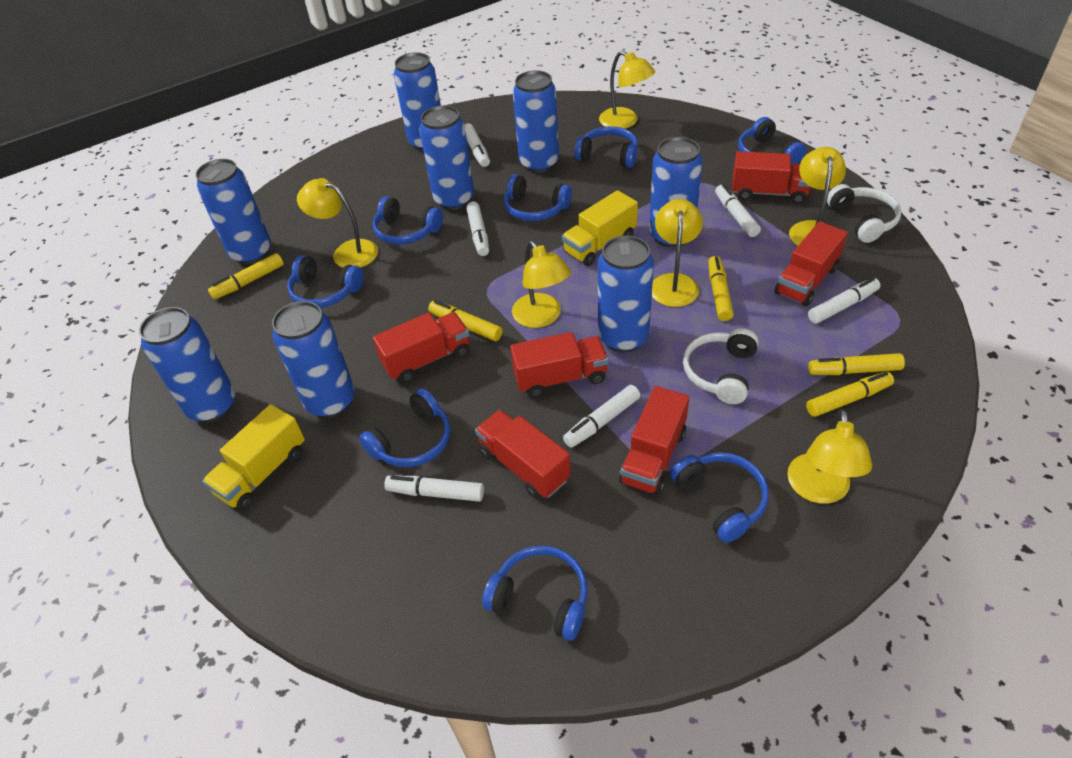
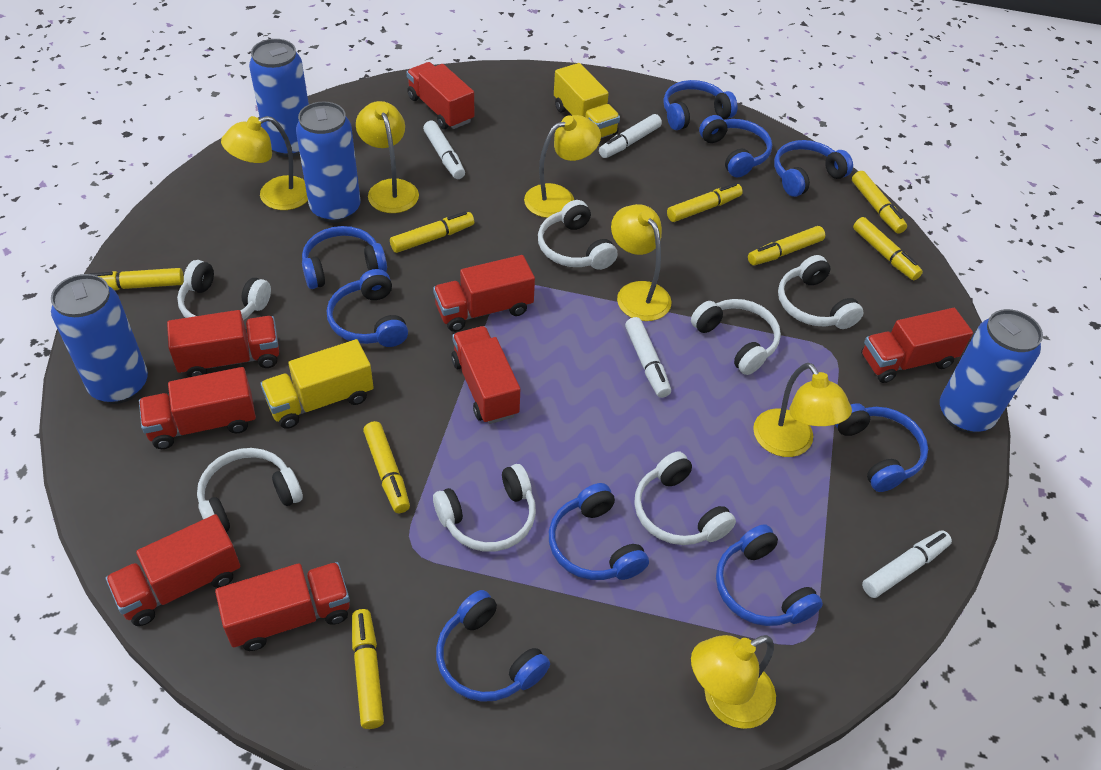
blue can: 8 -> 4
blue headphones: 8 -> 9
red truck: 6 -> 8
white headphones: 2 -> 7
white marker: 6 -> 4
yellow marker: 5 -> 8

